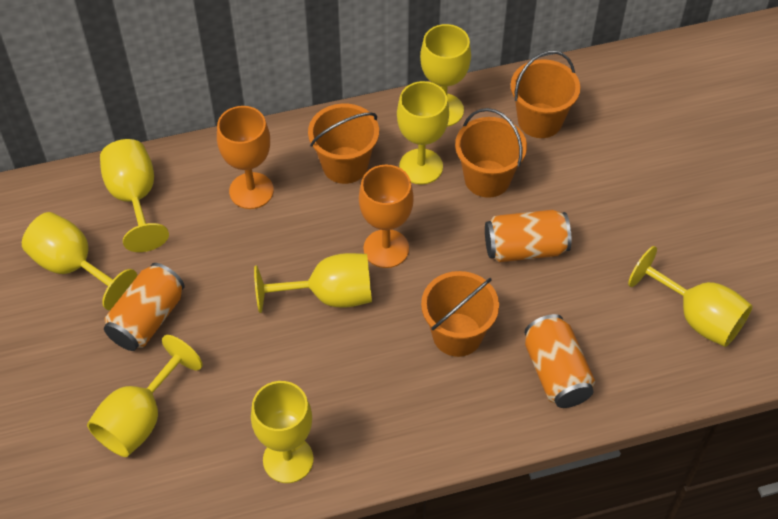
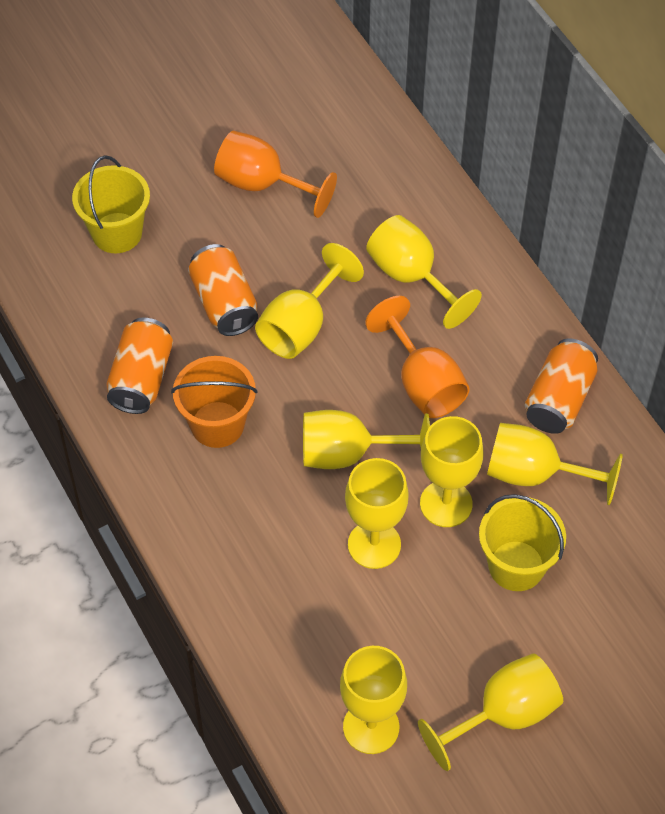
orange bucket: 4 -> 1
yellow bucket: 0 -> 2

